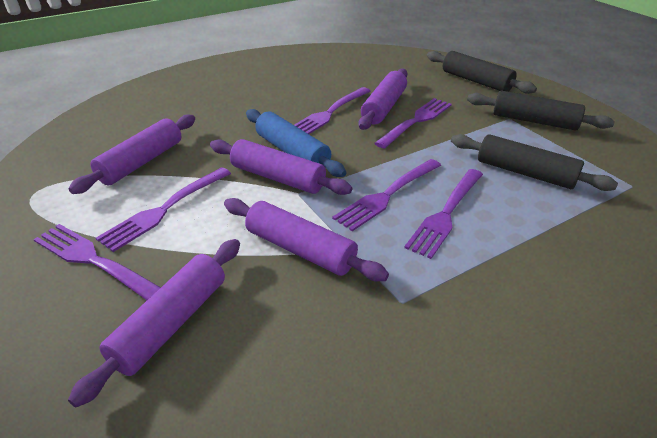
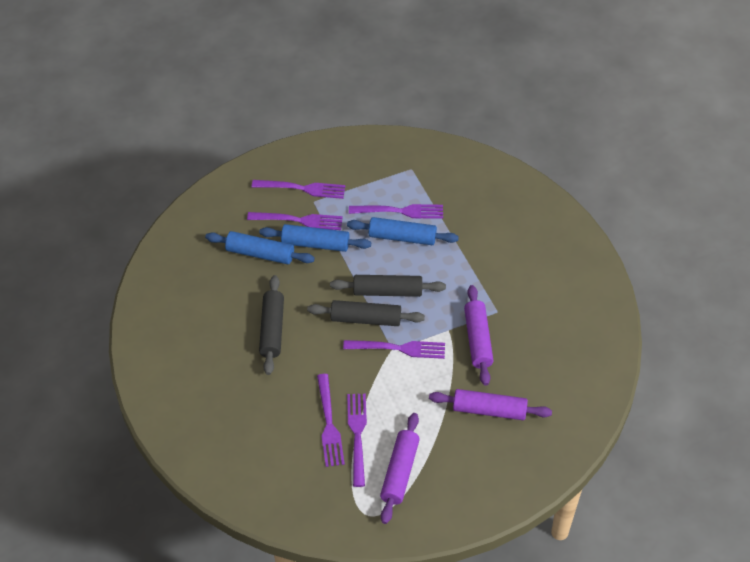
blue rolling pin: 1 -> 3
purple rolling pin: 5 -> 3

